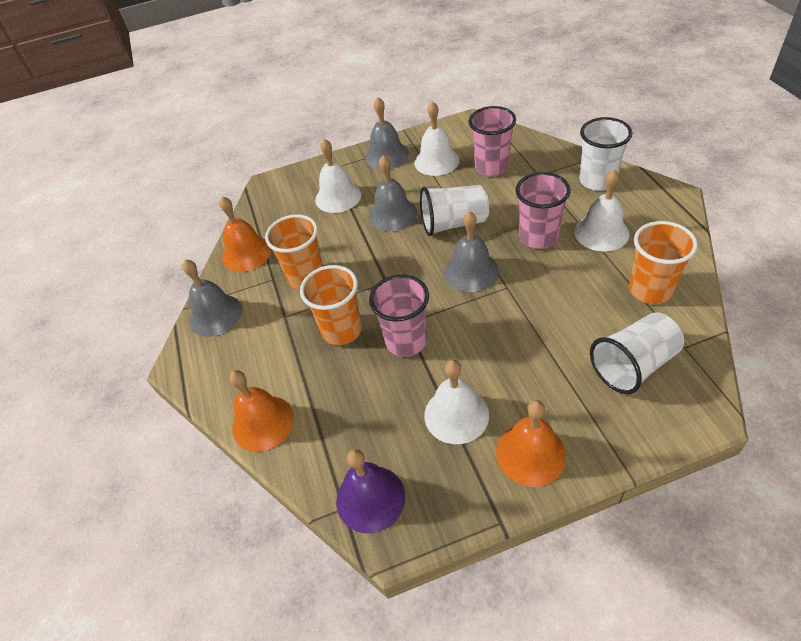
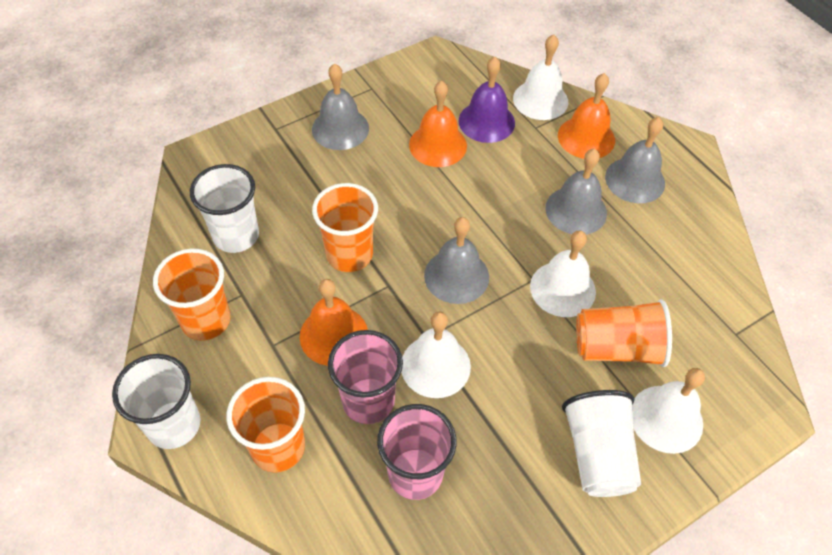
orange cup: 3 -> 4
pink cup: 3 -> 2

